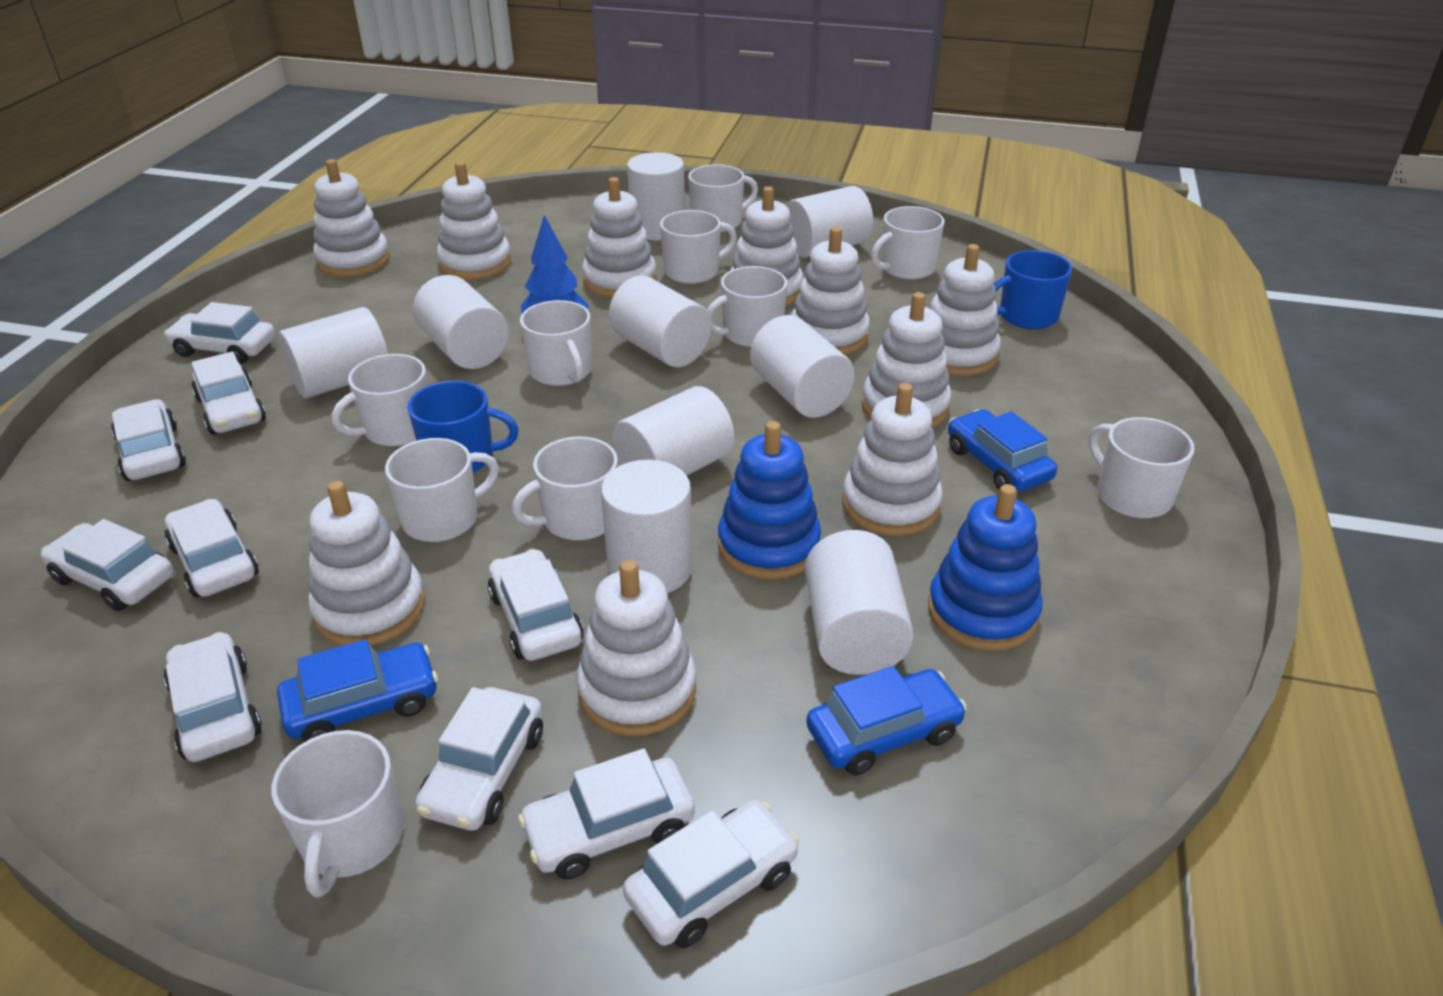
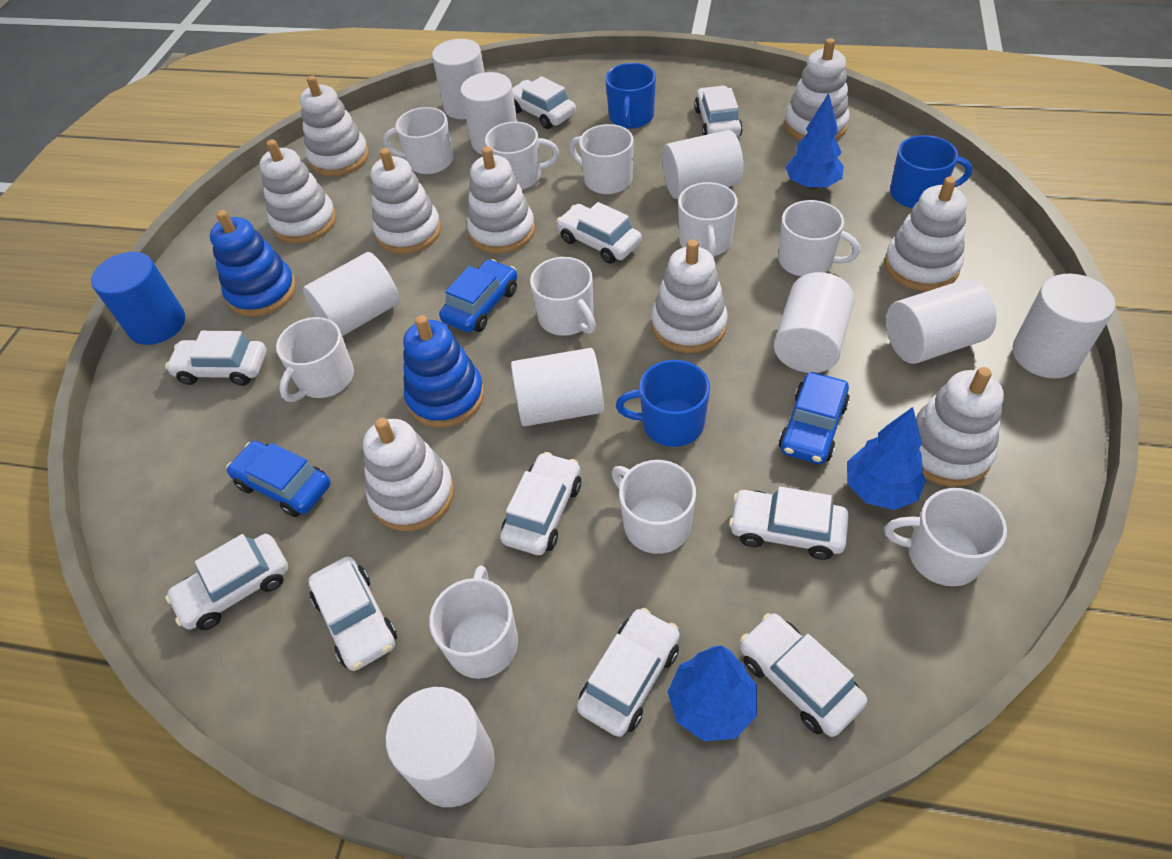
blue cylinder: 0 -> 1
blue mug: 2 -> 3
blue tree: 1 -> 3
white stacking toy: 10 -> 9

